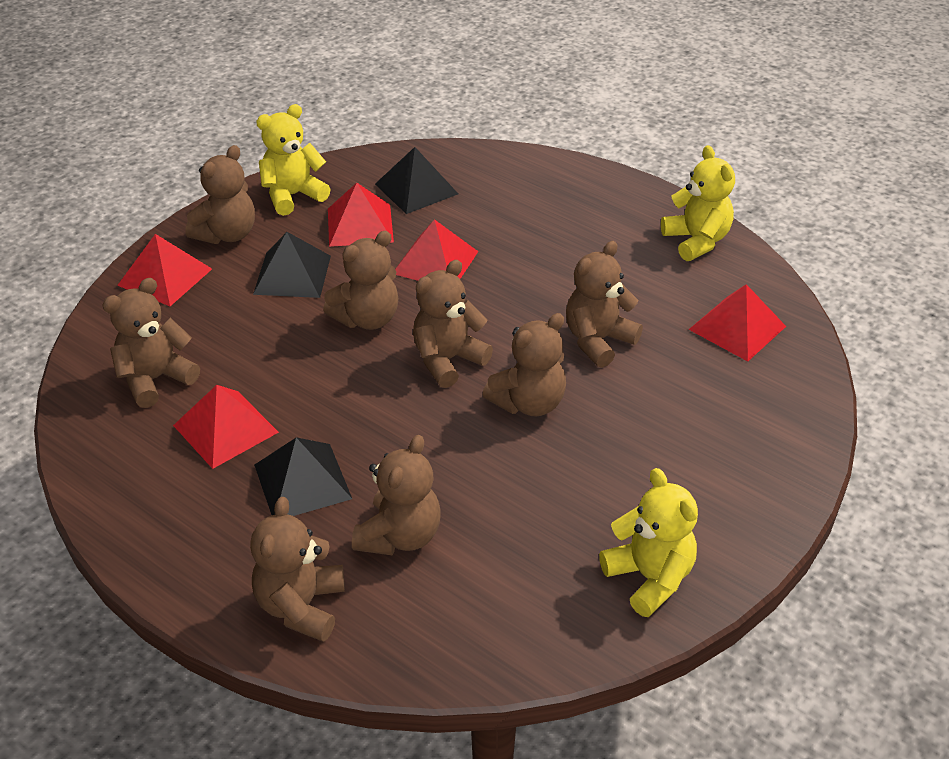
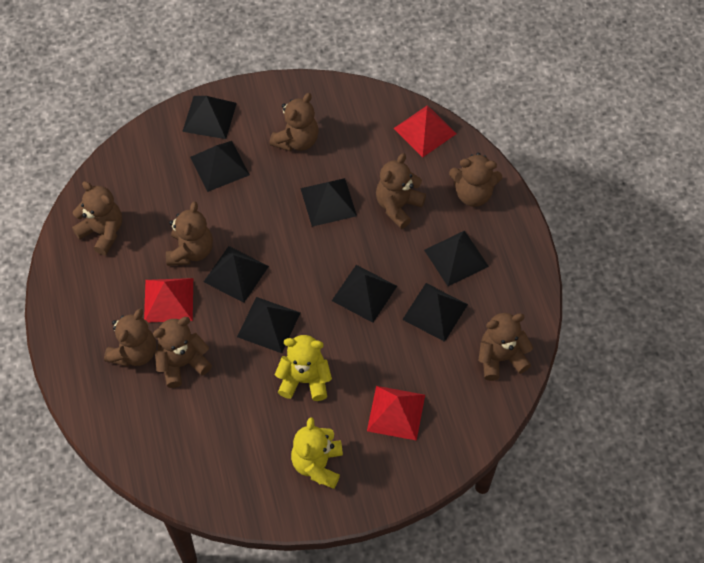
black pyramid: 3 -> 8
red pyramid: 5 -> 3
yellow teddy bear: 3 -> 2

